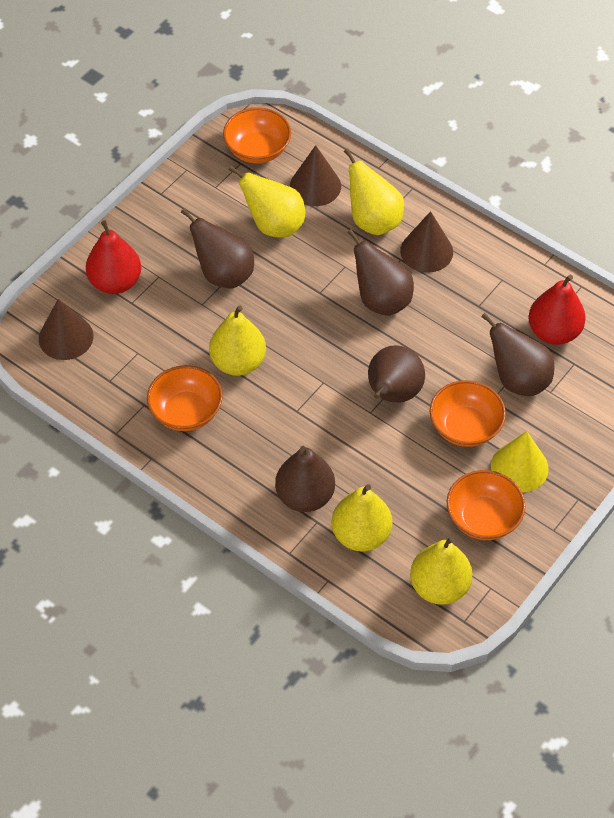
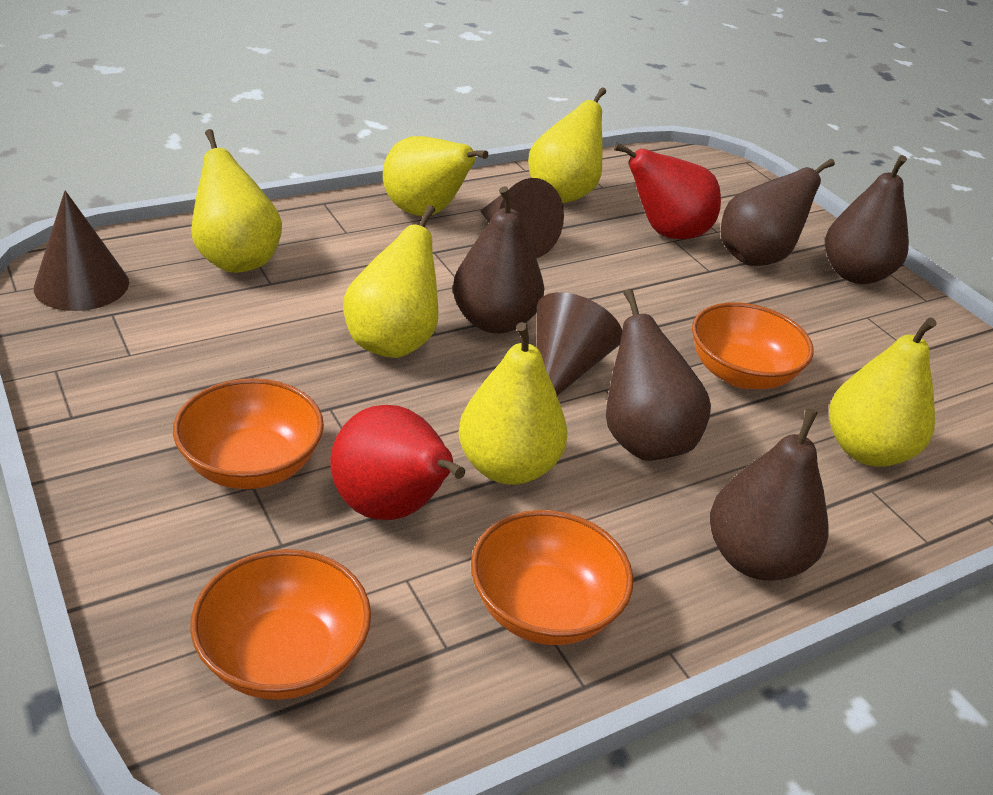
yellow cone: 1 -> 0
yellow pear: 5 -> 6

